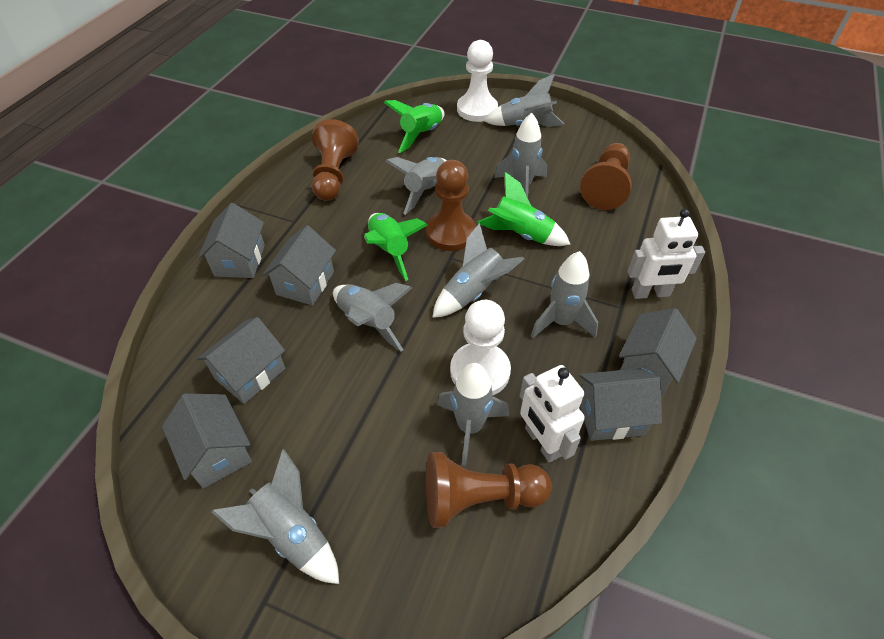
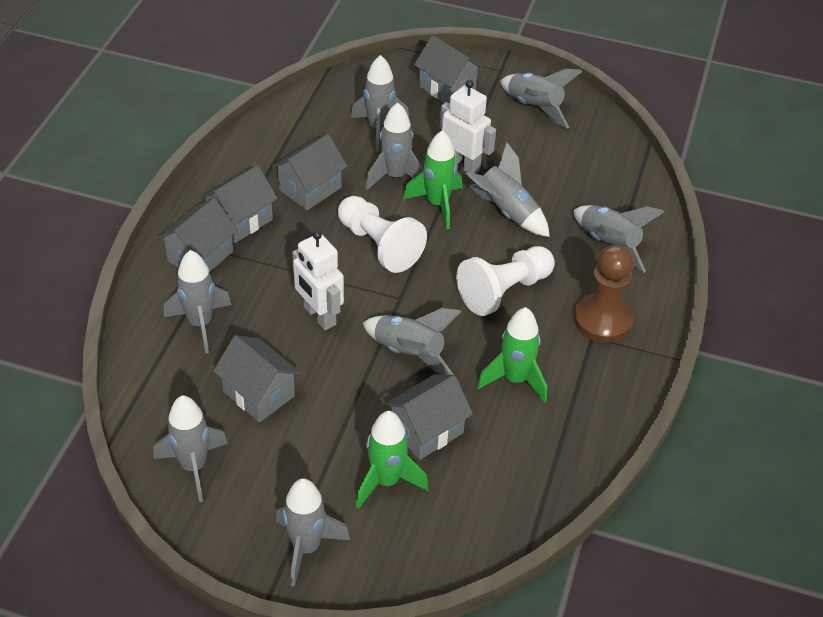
brown pawn: 4 -> 1
grey rocket: 8 -> 9

